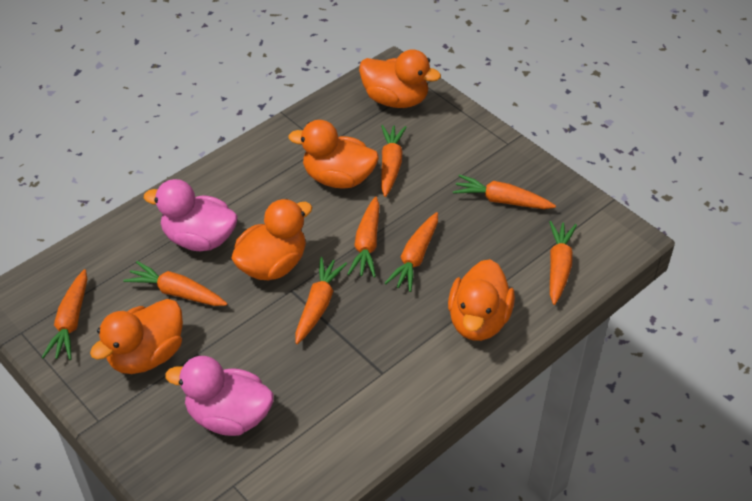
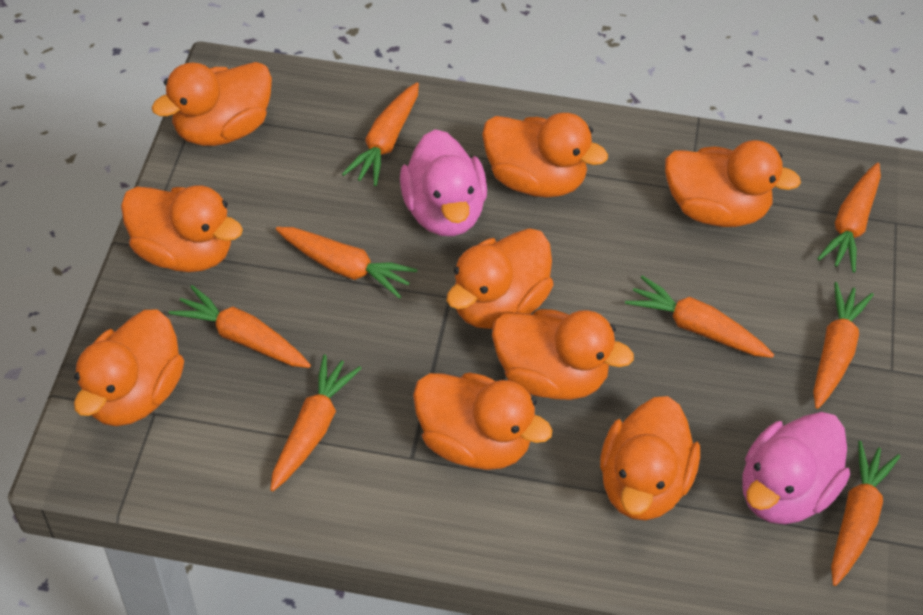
orange duck: 5 -> 9

